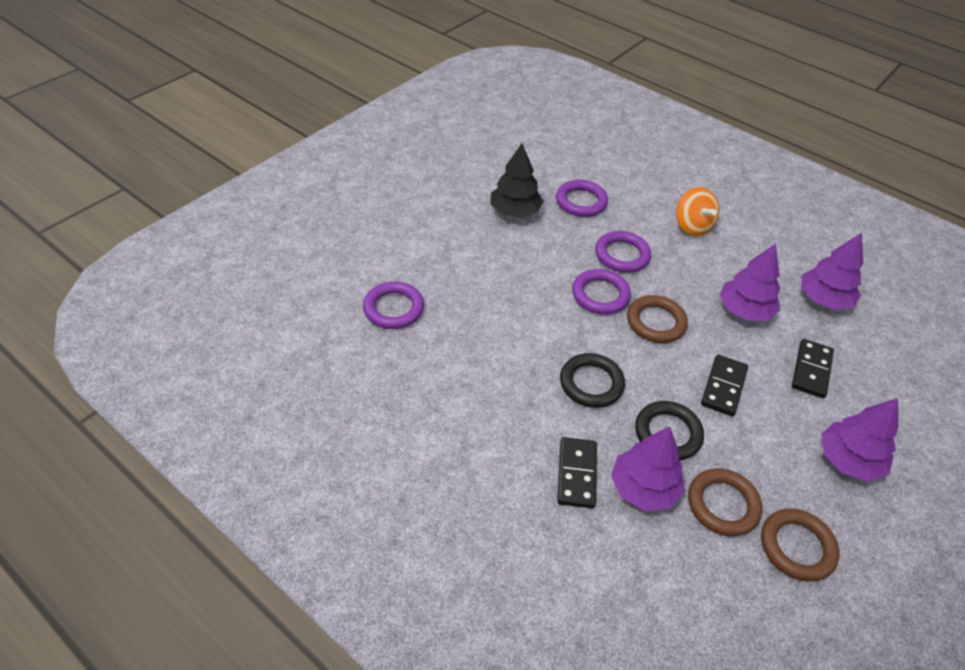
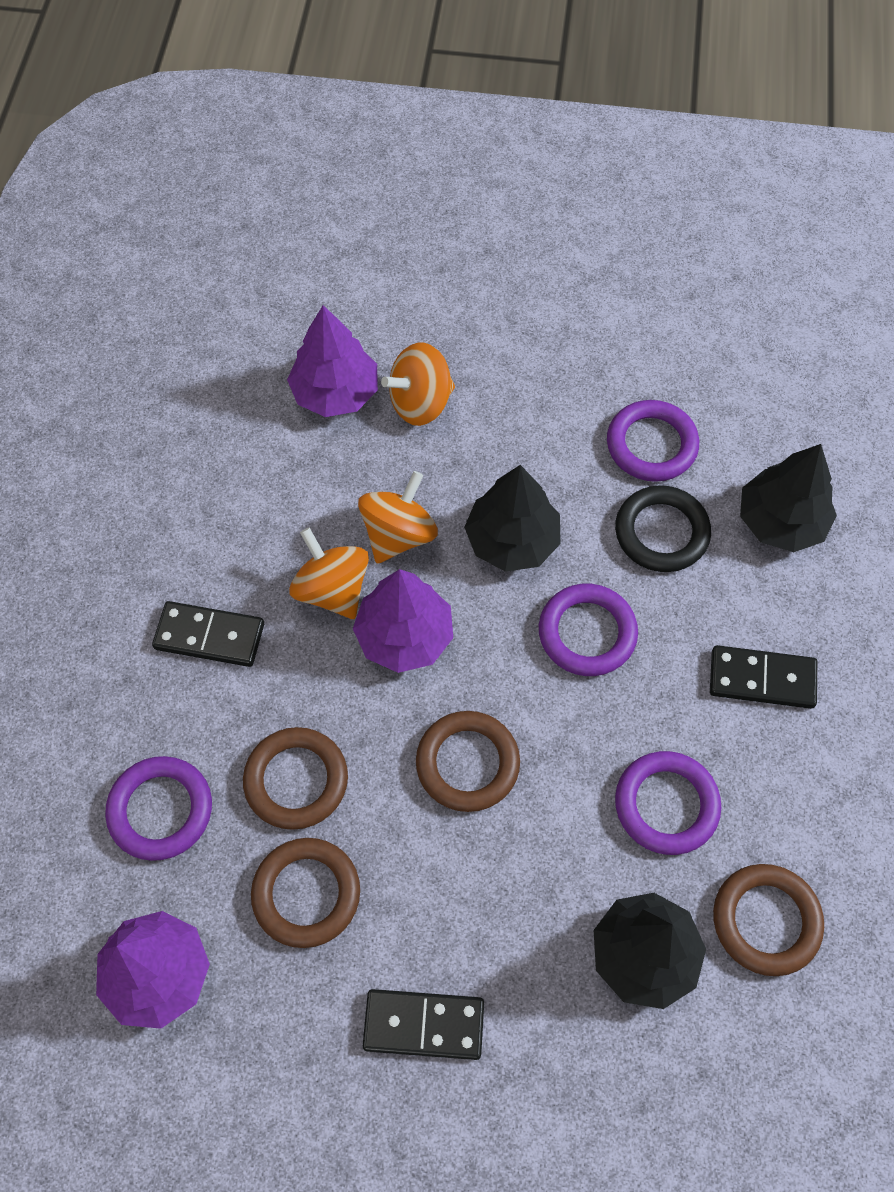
black ring: 2 -> 1
black tree: 1 -> 3
brown ring: 3 -> 4
orange spinning top: 1 -> 3
purple tree: 4 -> 3

